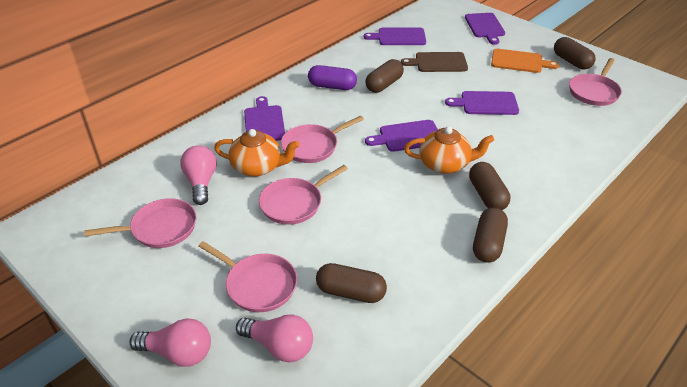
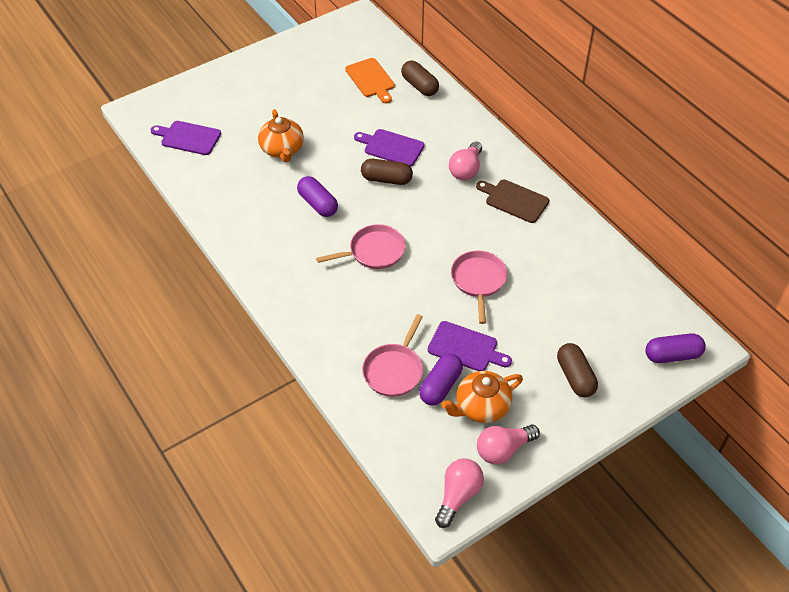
brown capsule: 5 -> 3
pink pan: 5 -> 3
purple capsule: 1 -> 3
purple cutting board: 5 -> 3

